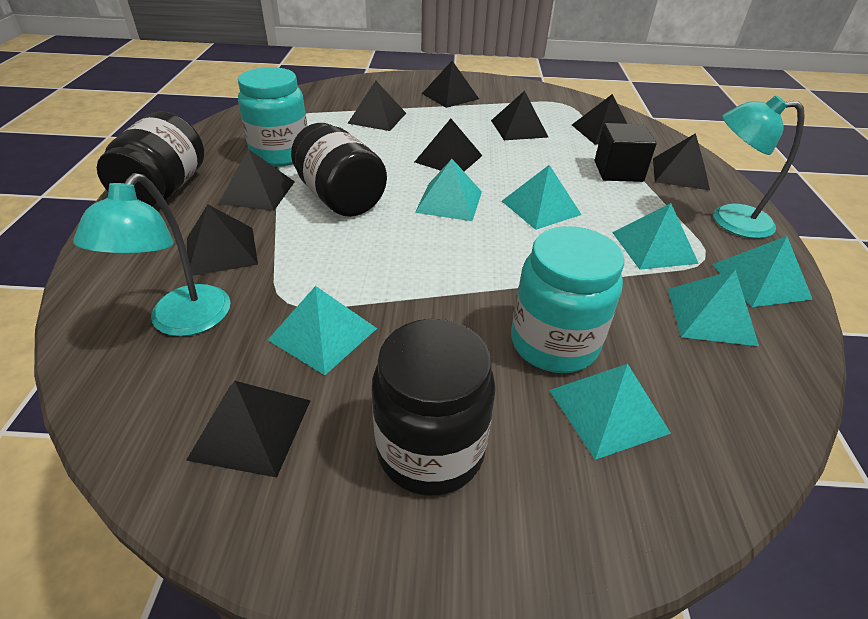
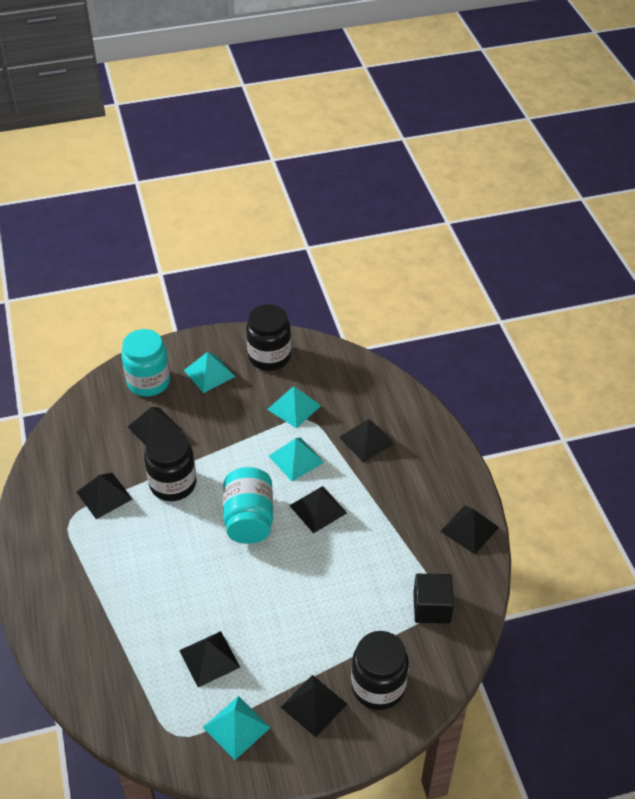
black pyramid: 9 -> 7
turquoise lamp: 2 -> 0
turquoise pyramid: 7 -> 4

